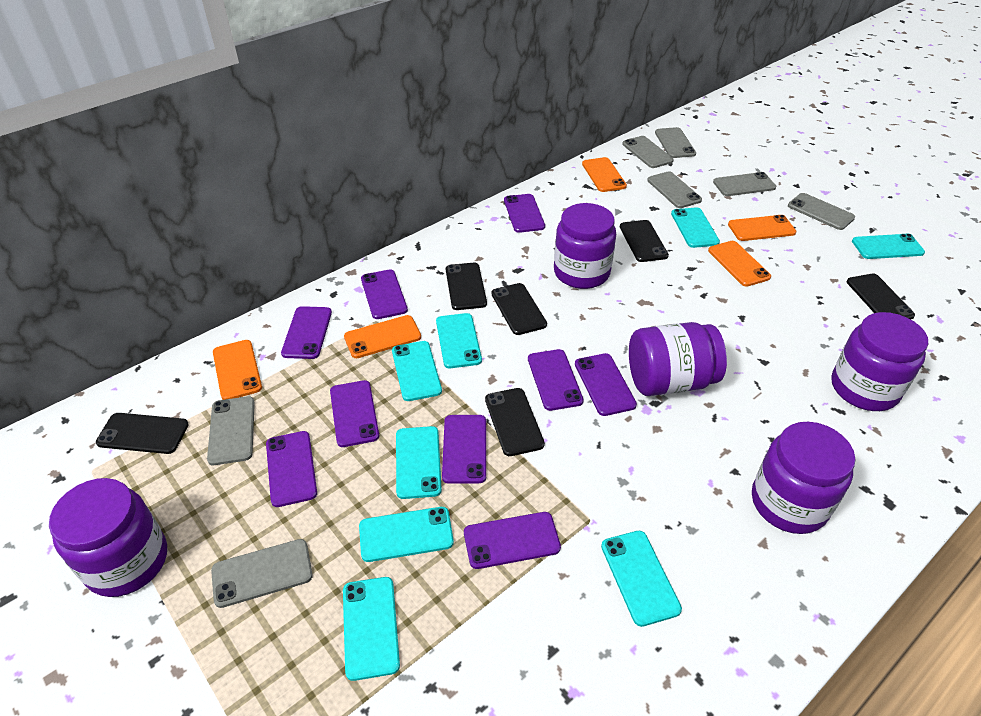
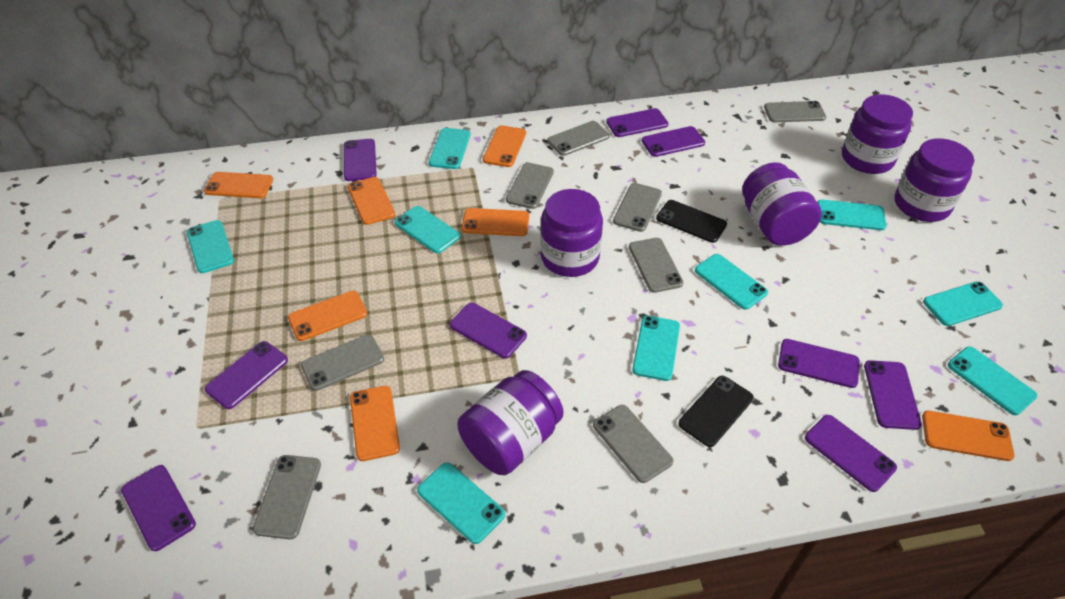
black phone: 6 -> 2
grey phone: 7 -> 8
orange phone: 5 -> 7
turquoise phone: 8 -> 9

